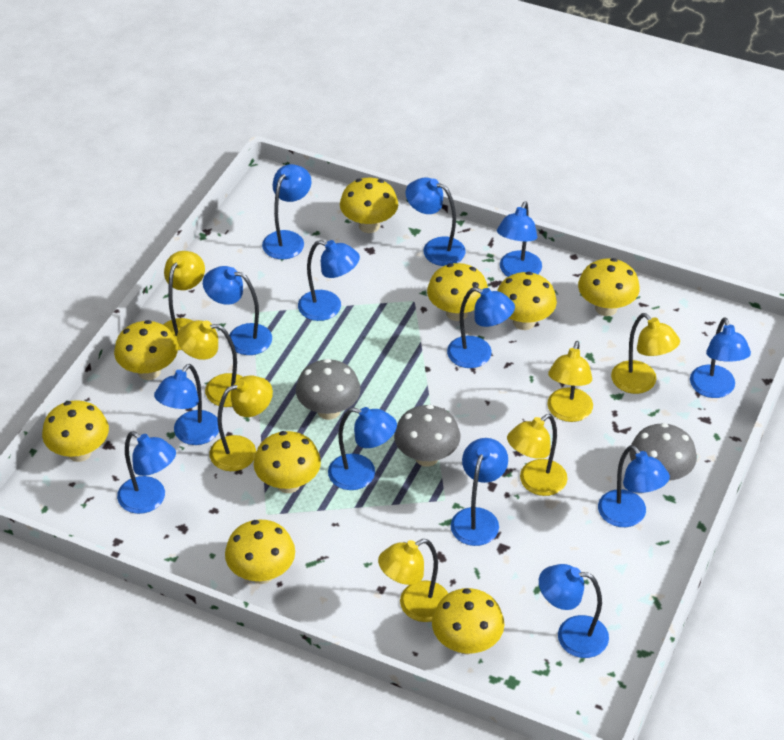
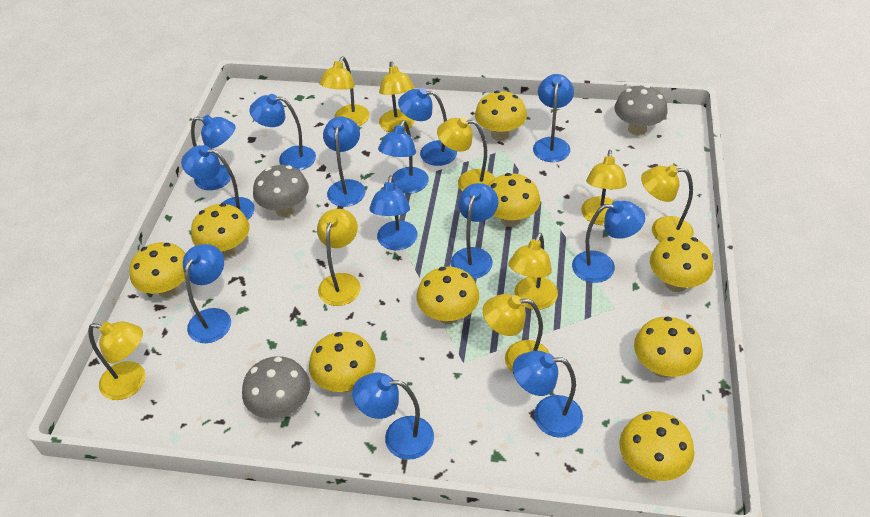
yellow lamp: 7 -> 9

